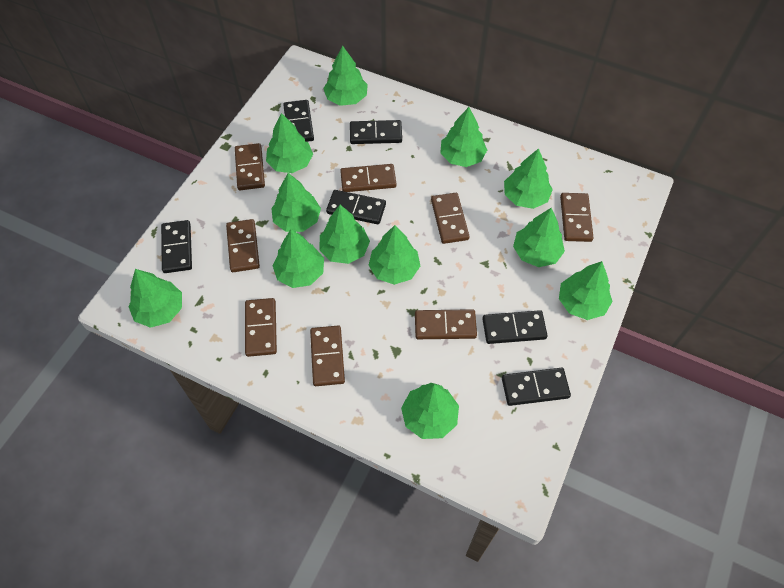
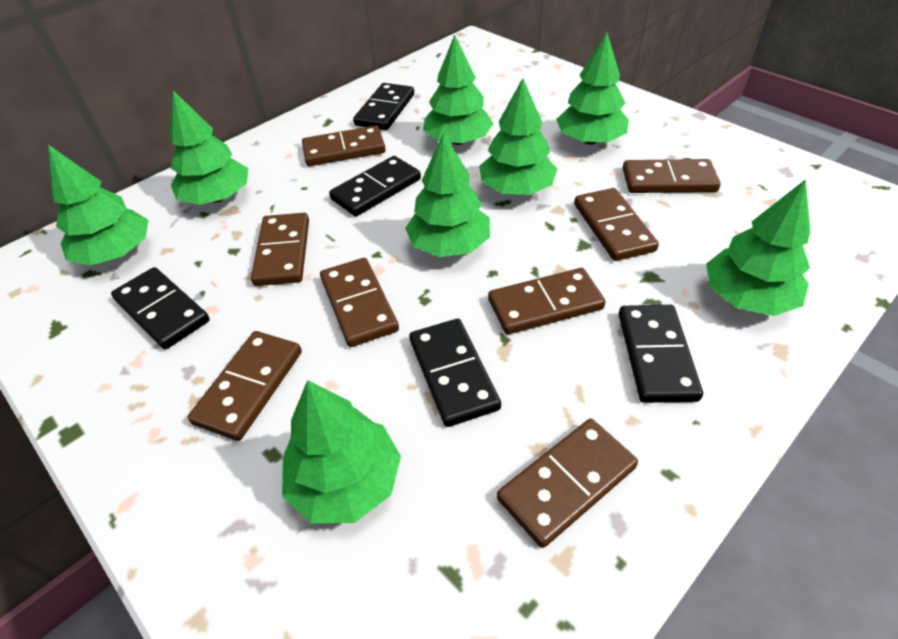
black domino: 6 -> 5
green tree: 12 -> 8

